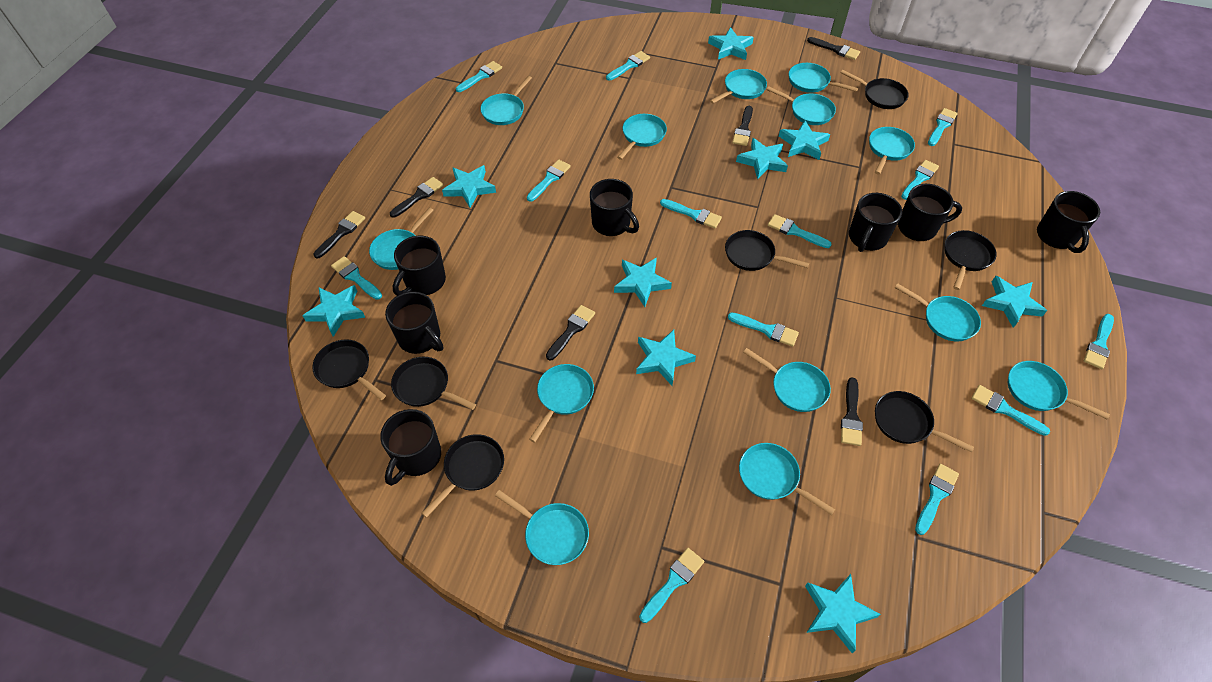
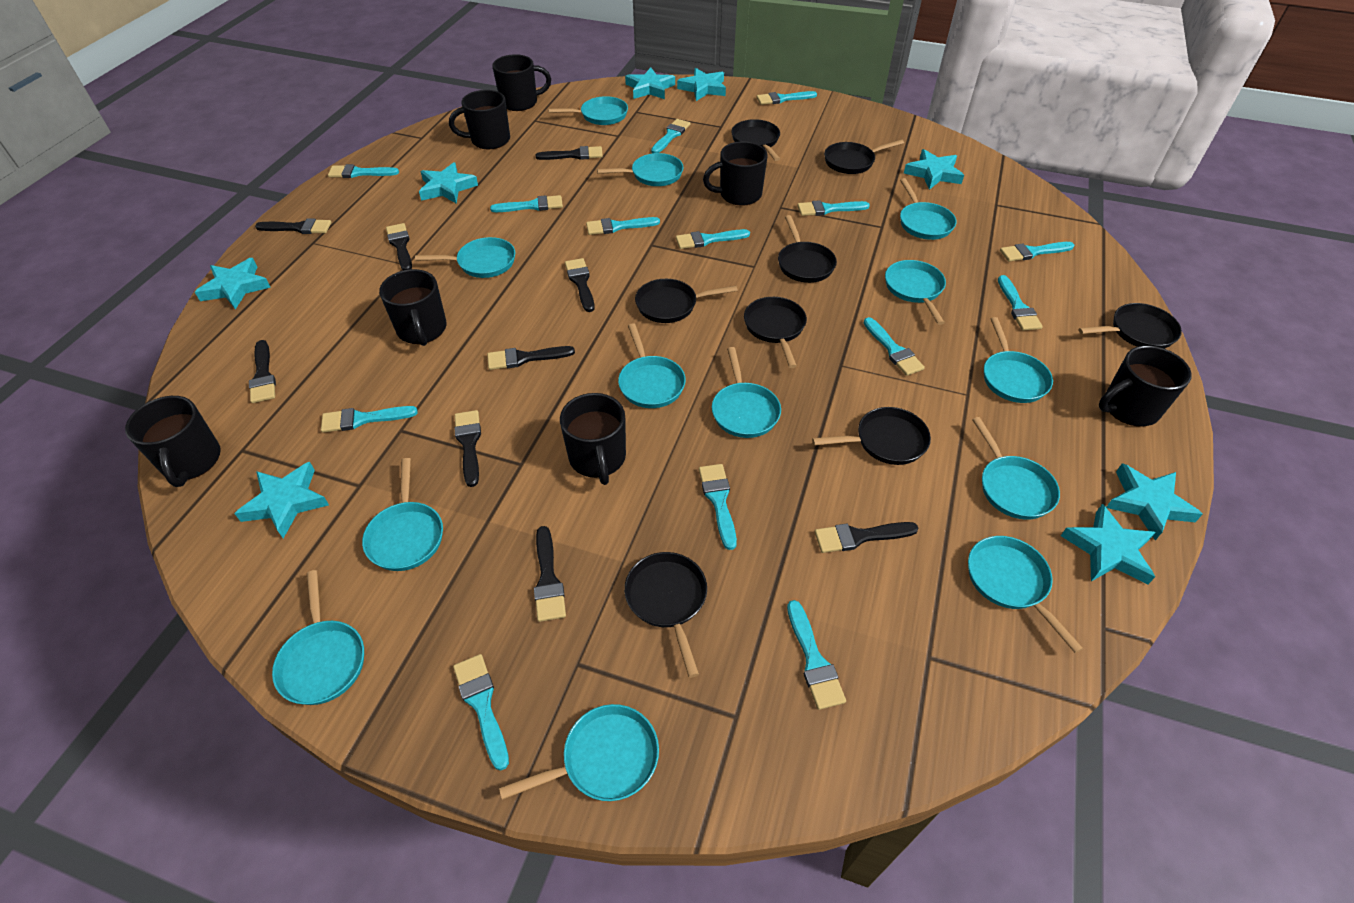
black brush: 6 -> 9
black pan: 7 -> 8
turquoise brush: 13 -> 14
turquoise star: 9 -> 8

